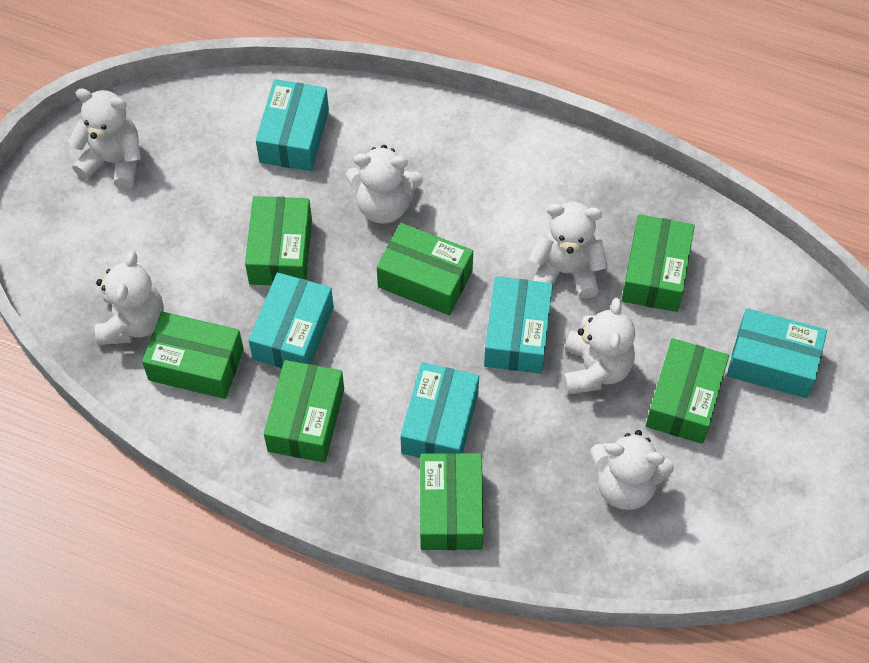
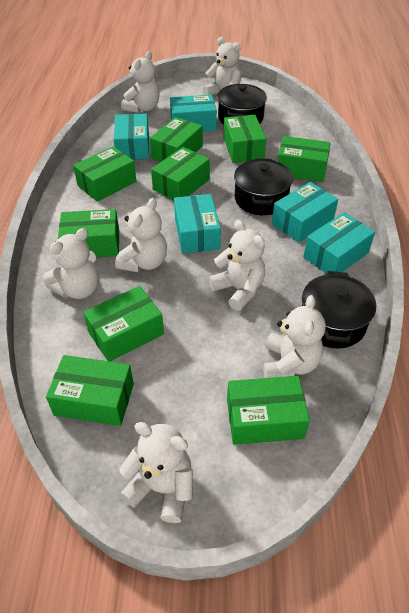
black pot: 0 -> 3
green box: 7 -> 9
white teddy bear: 6 -> 7

